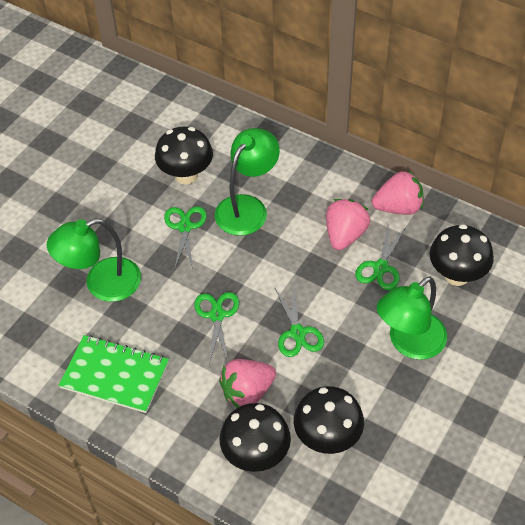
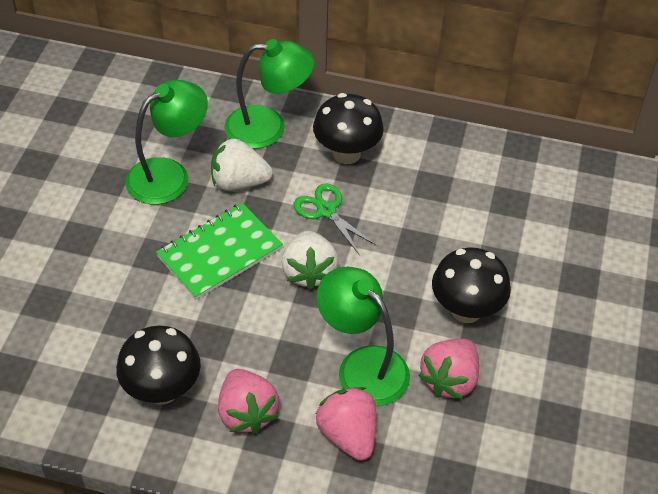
black mushroom: 4 -> 3
green scissors: 4 -> 1
white strawberry: 0 -> 2

